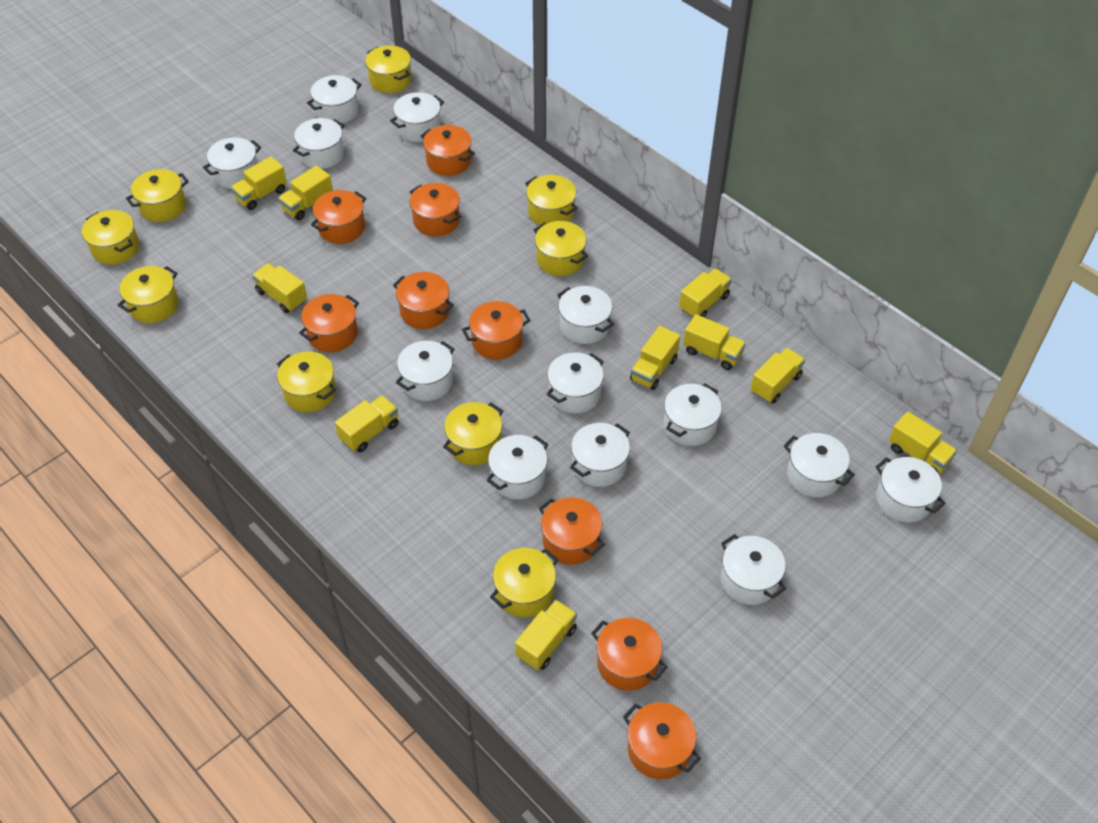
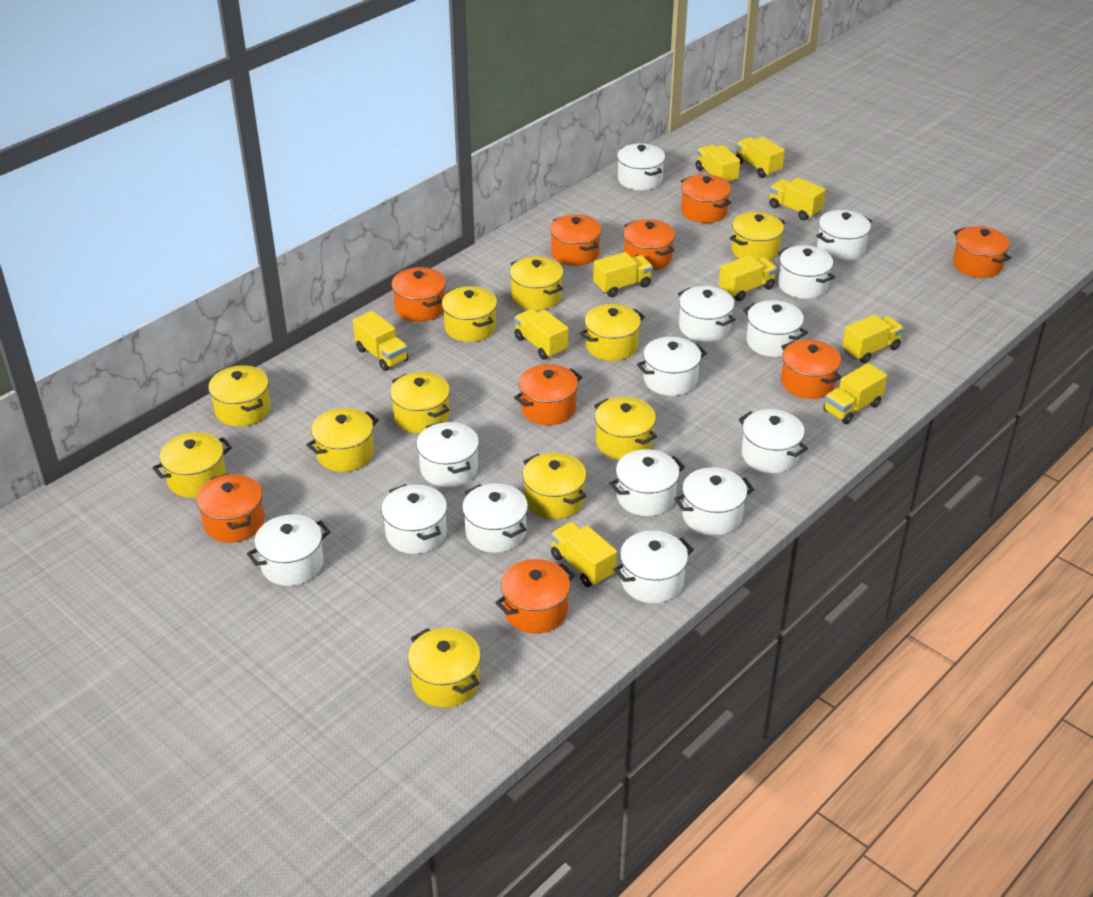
white pot: 13 -> 14
yellow pot: 9 -> 11

